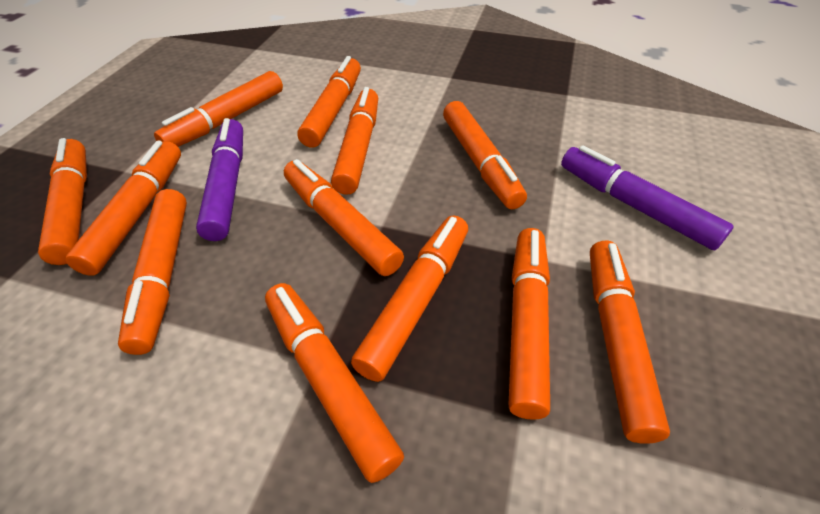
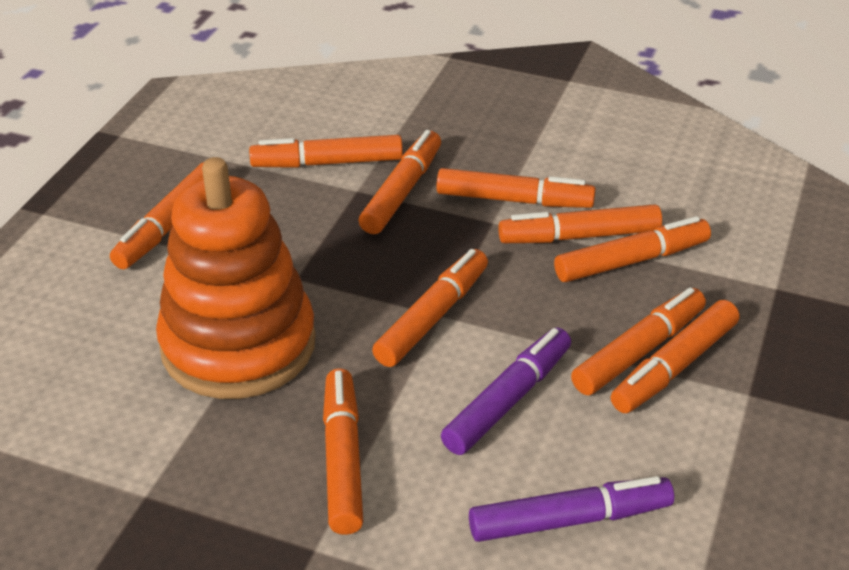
orange marker: 12 -> 10
orange stacking toy: 0 -> 1

